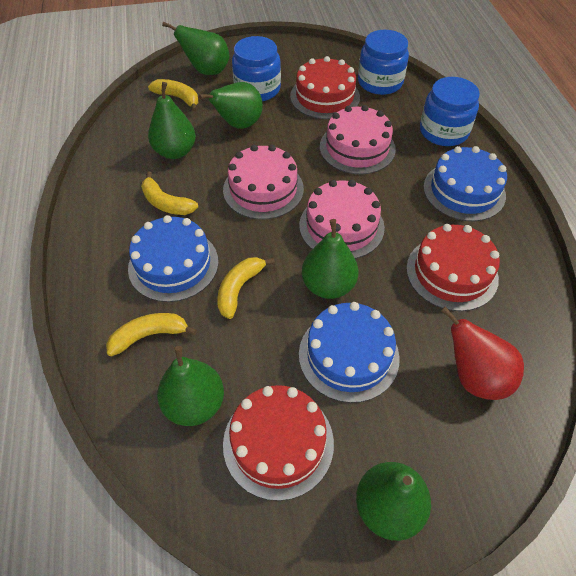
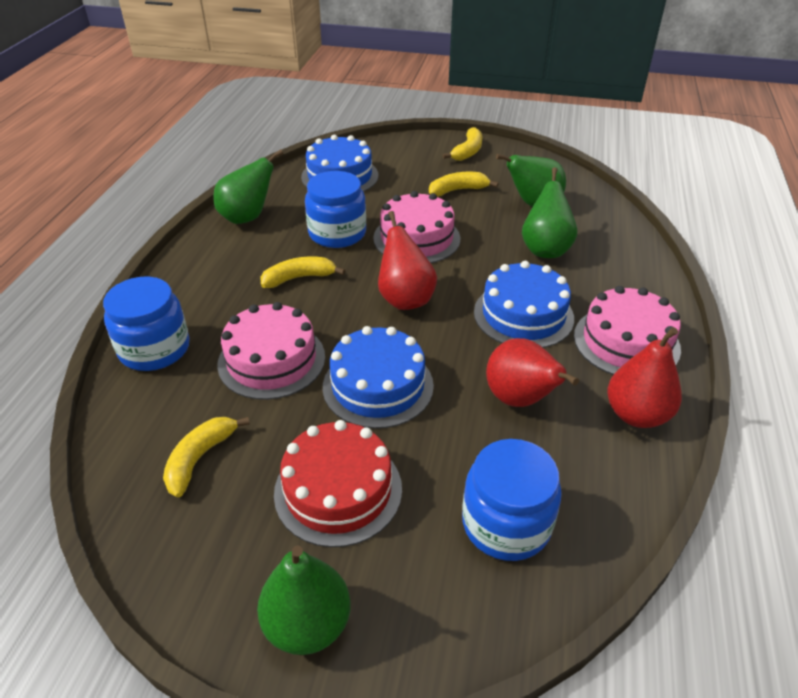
green pear: 6 -> 4
red cake: 3 -> 1
red pear: 1 -> 3

